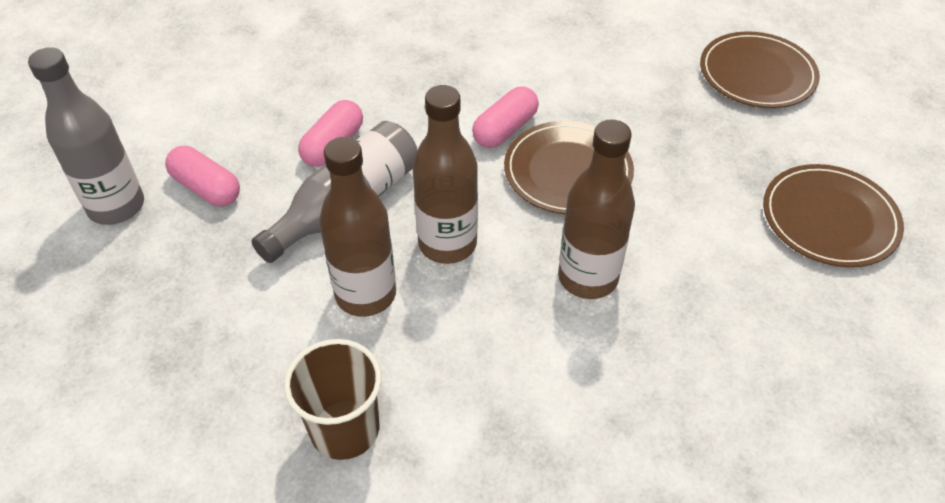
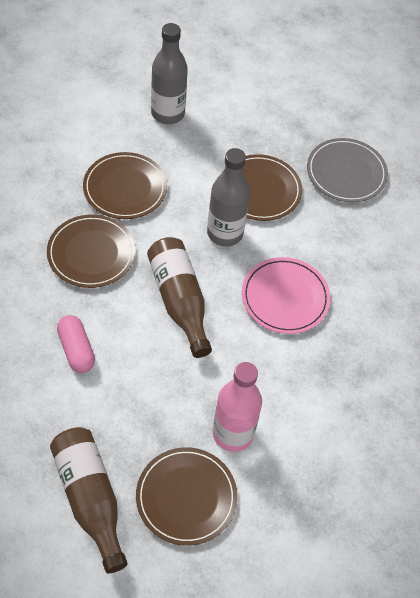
brown bottle: 3 -> 2
brown cup: 1 -> 0
brown plate: 3 -> 4
grey plate: 0 -> 1
pink bottle: 0 -> 1
pink capsule: 3 -> 1
pink plate: 0 -> 1

